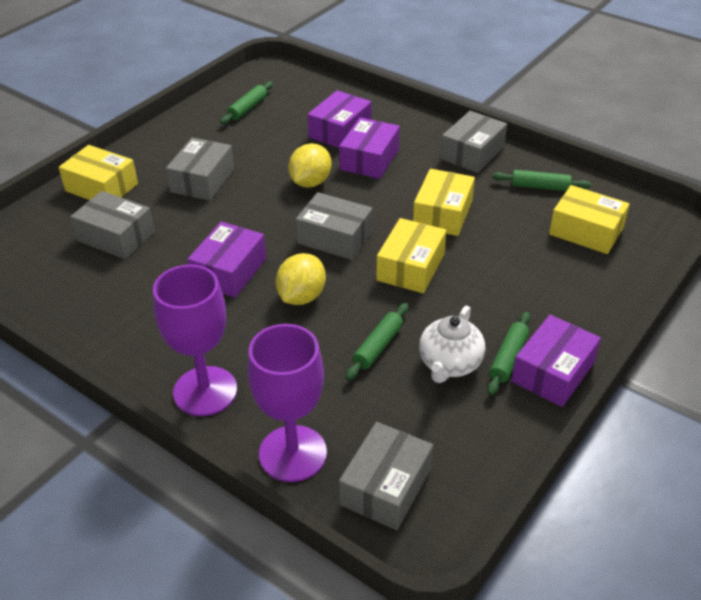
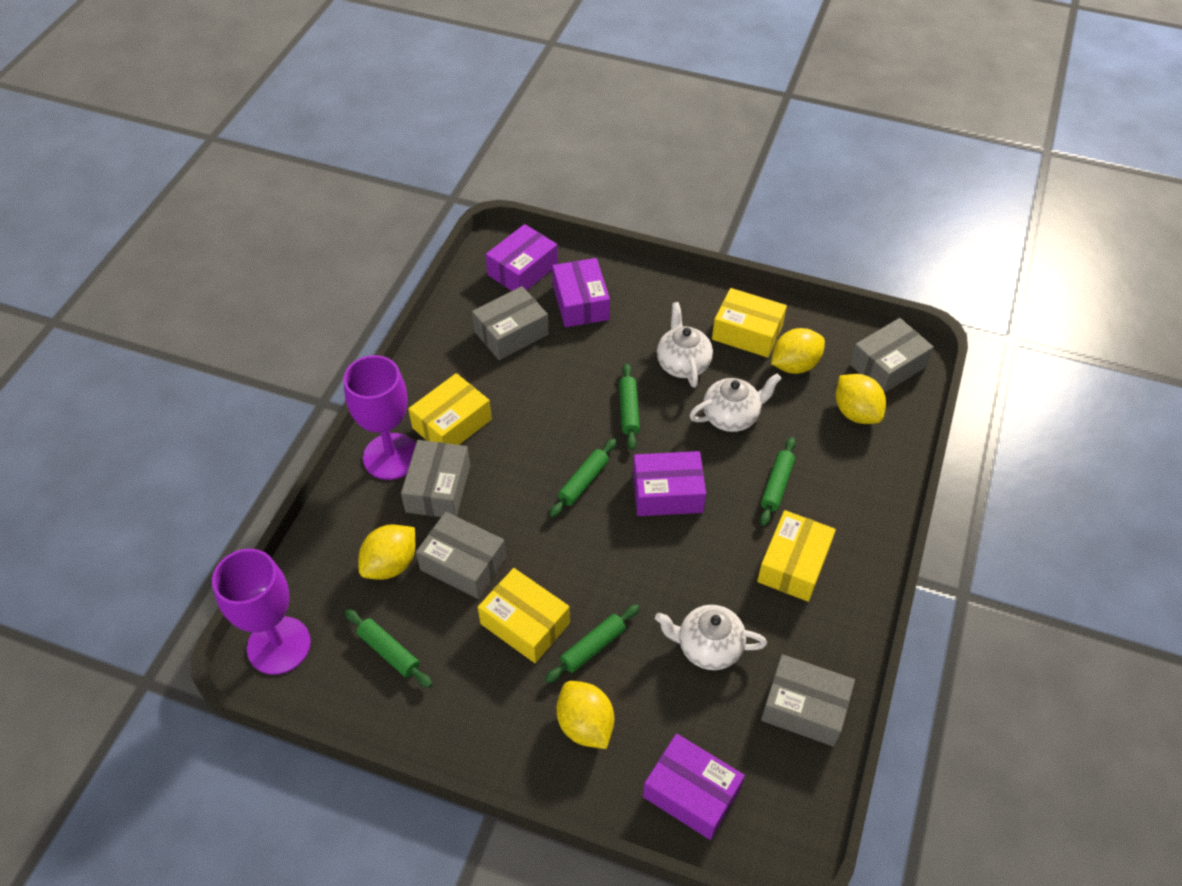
green rolling pin: 4 -> 5
white teapot: 1 -> 3
yellow lemon: 2 -> 4

